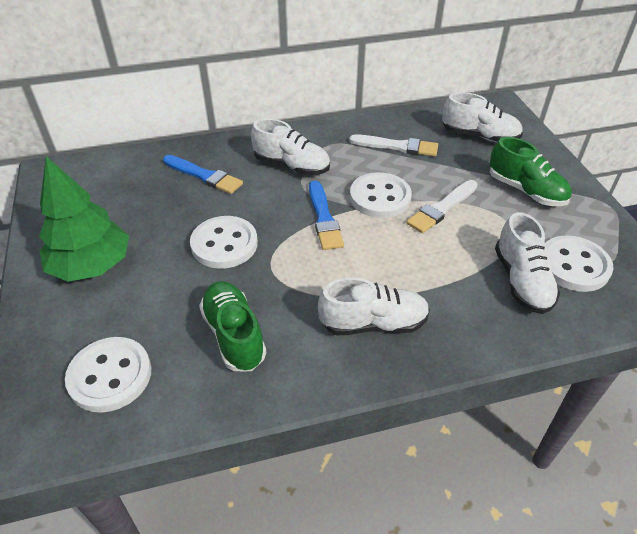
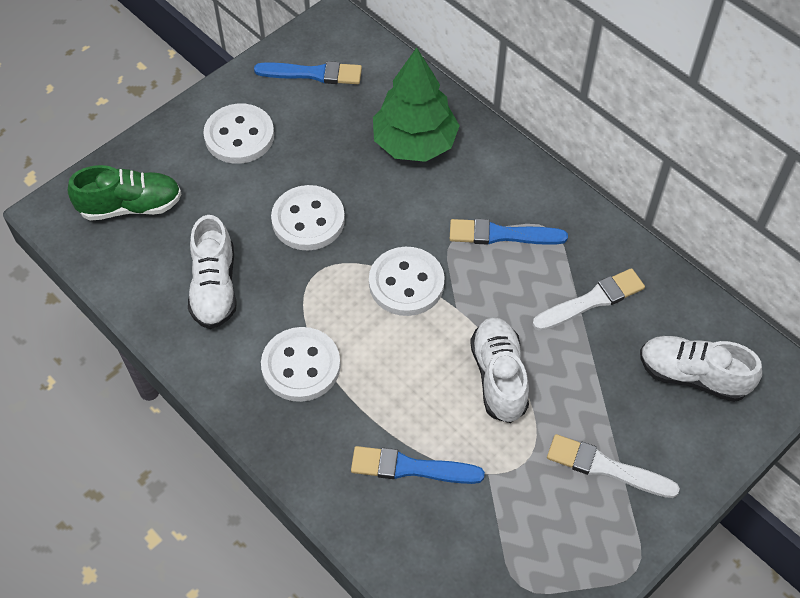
blue brush: 2 -> 3
green shoe: 2 -> 1
white shoe: 4 -> 3

